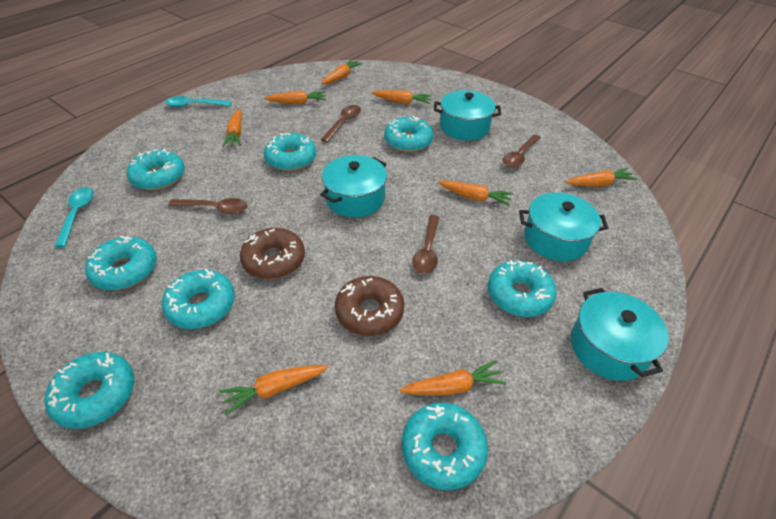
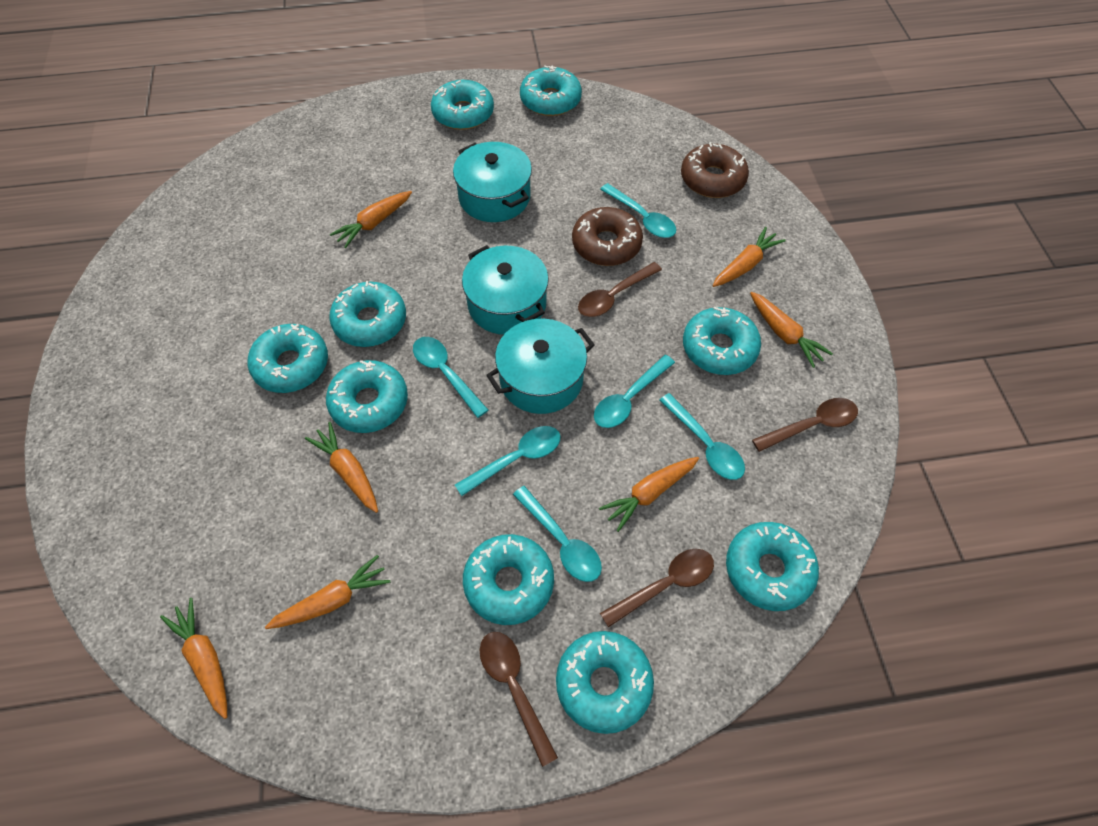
orange carrot: 8 -> 7
turquoise donut: 8 -> 9
turquoise pot: 4 -> 3
turquoise spoon: 2 -> 6

